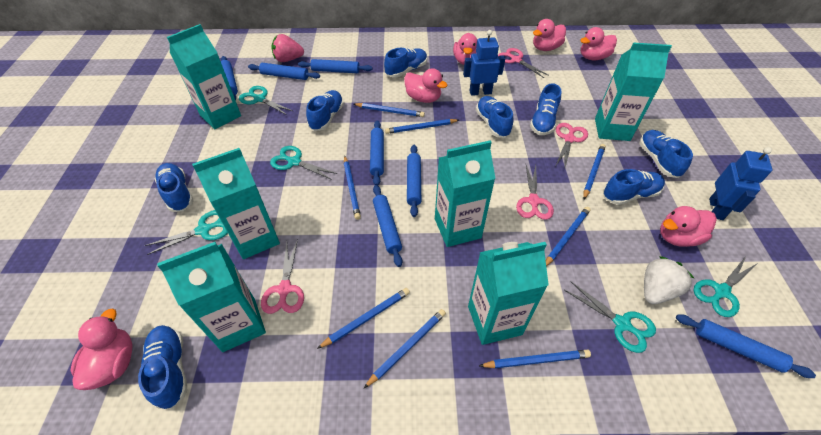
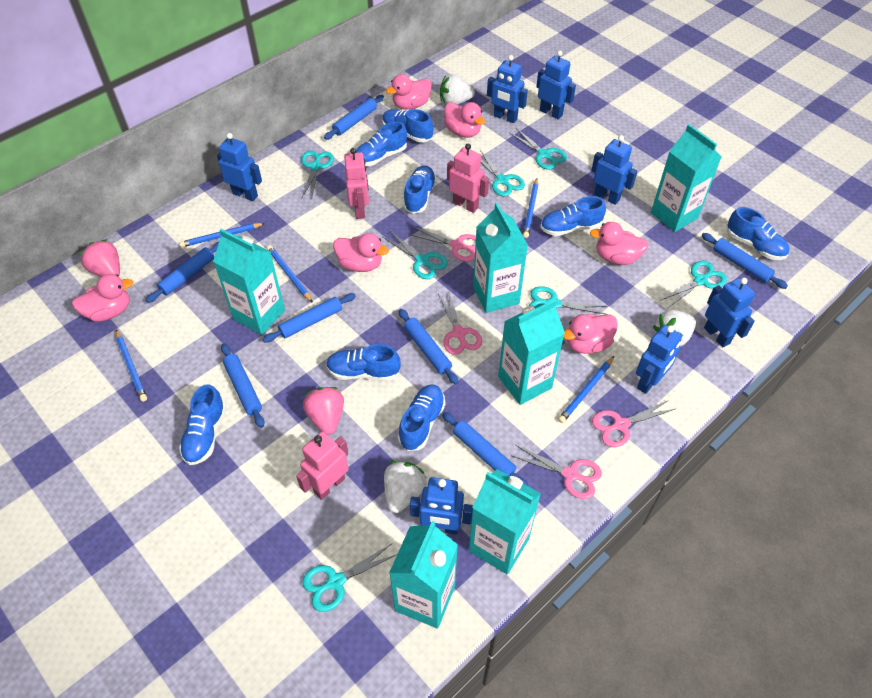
blue pencil: 8 -> 5
blue robot: 2 -> 7
pink robot: 0 -> 3
pink strawberry: 1 -> 2
turquoise scissors: 5 -> 7
white strawberry: 1 -> 3

